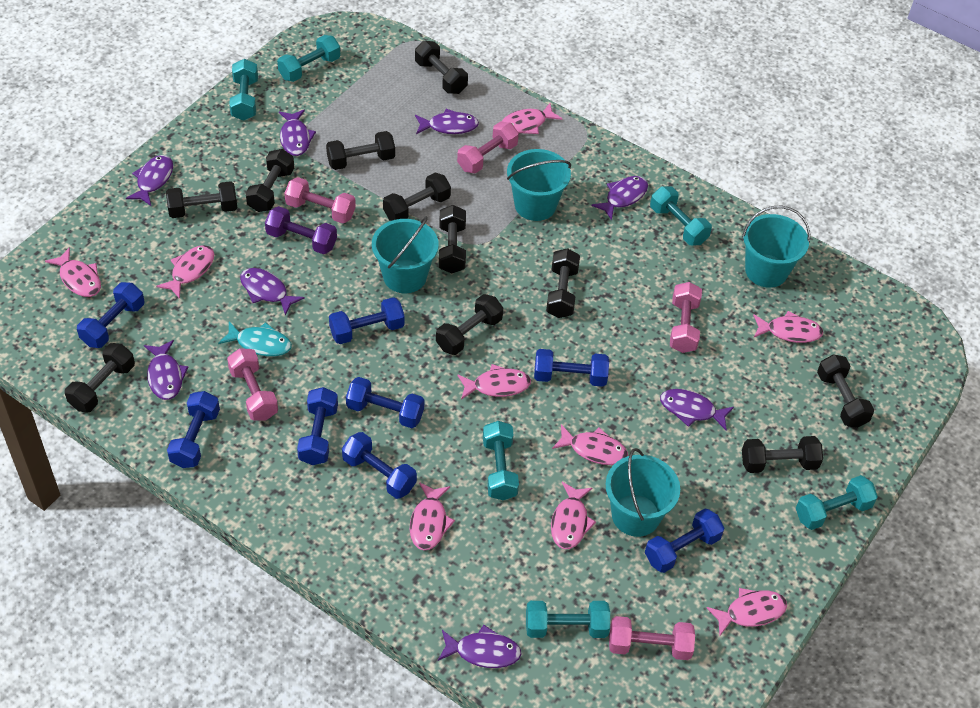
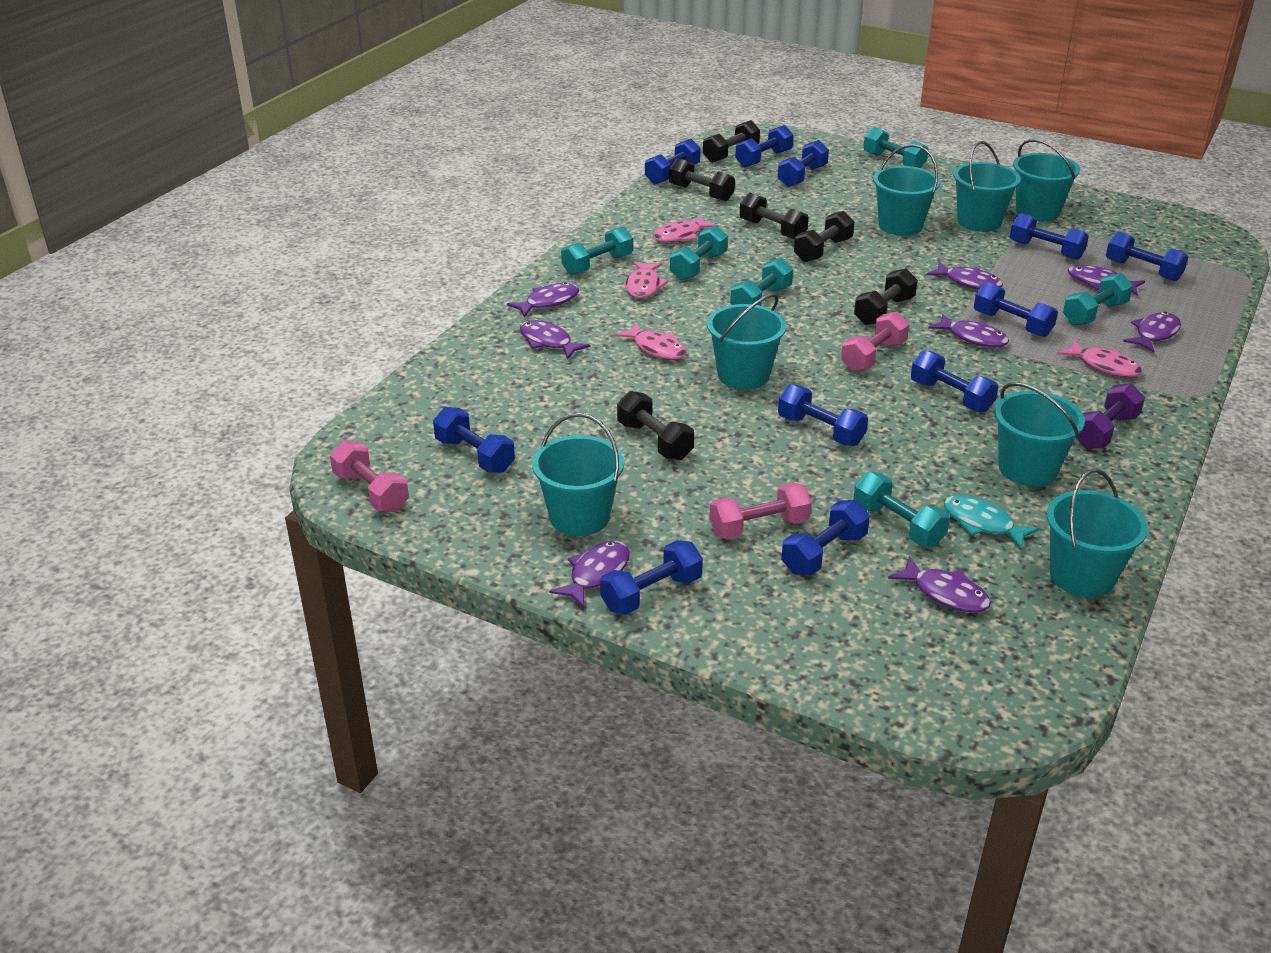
black dumbbell: 11 -> 6
blue dumbbell: 8 -> 11
pink dumbbell: 5 -> 3
pink fish: 9 -> 4
turquoise bucket: 4 -> 7

